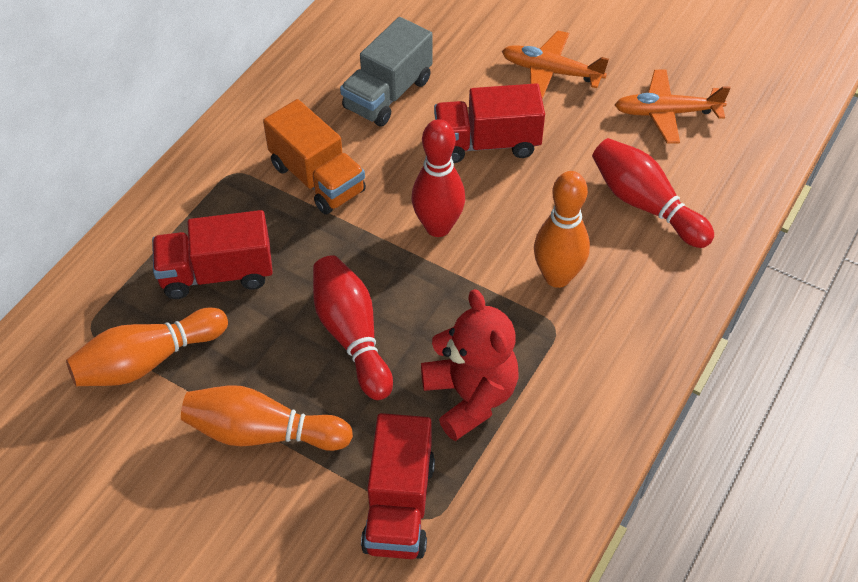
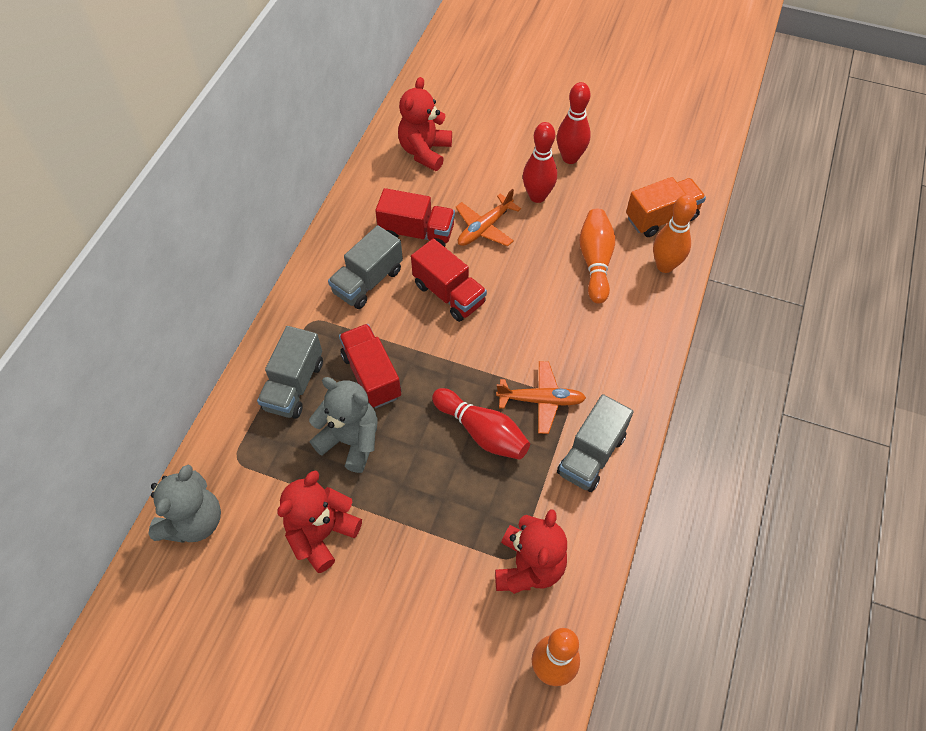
grey teddy bear: 0 -> 2
grey truck: 1 -> 3
red teddy bear: 1 -> 3

